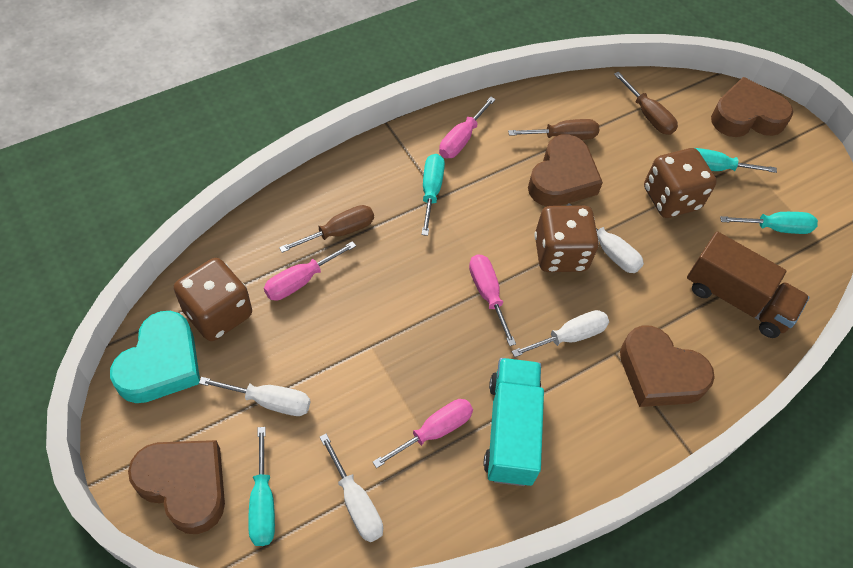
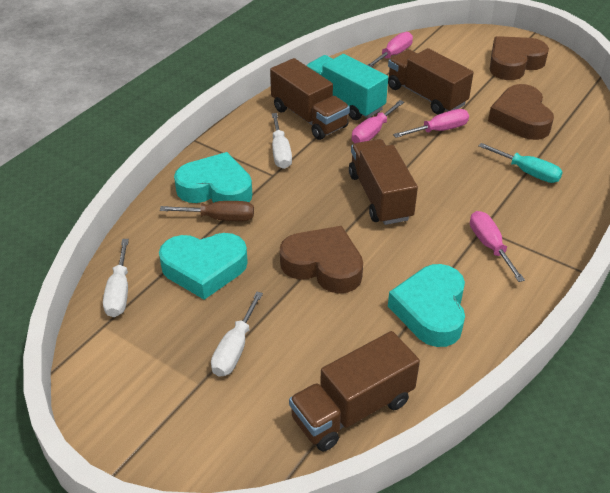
brown dice: 3 -> 0
brown heart: 4 -> 3
brown screwdriver: 3 -> 1
brown truck: 1 -> 4
turquoise heart: 1 -> 3
turquoise screwdriver: 4 -> 1
white screwdriver: 4 -> 3

